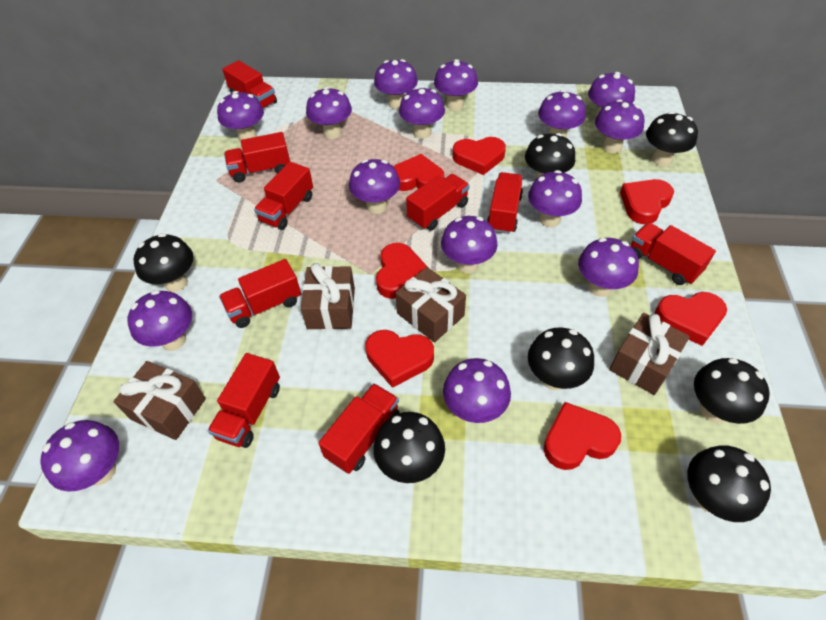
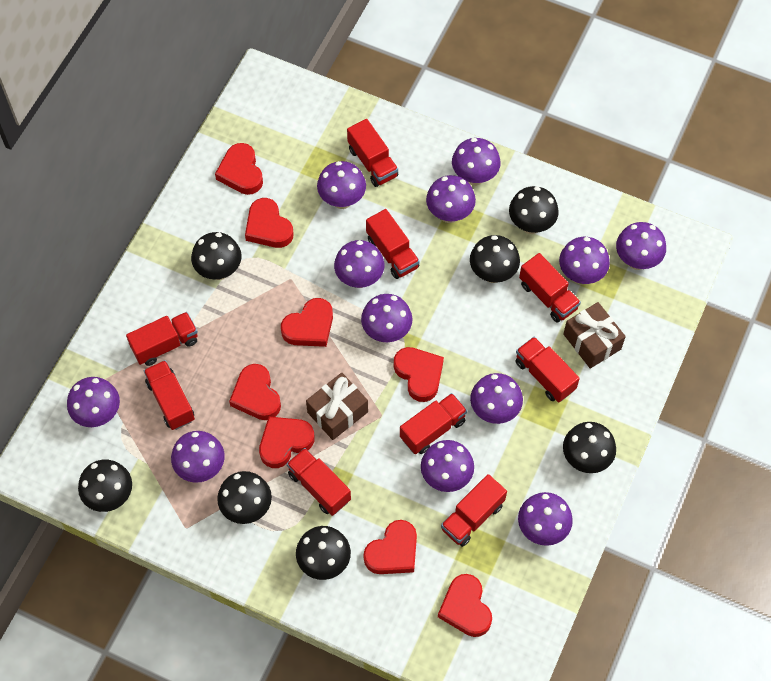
brown gift: 4 -> 2
purple mushroom: 15 -> 12
red heart: 7 -> 8

